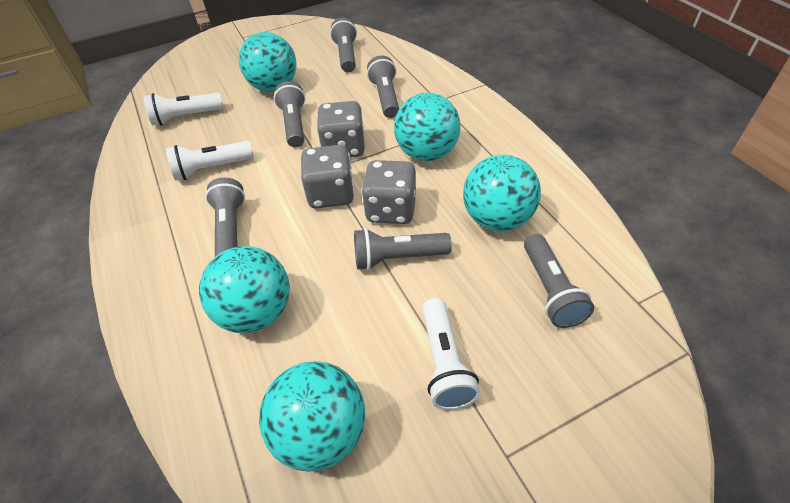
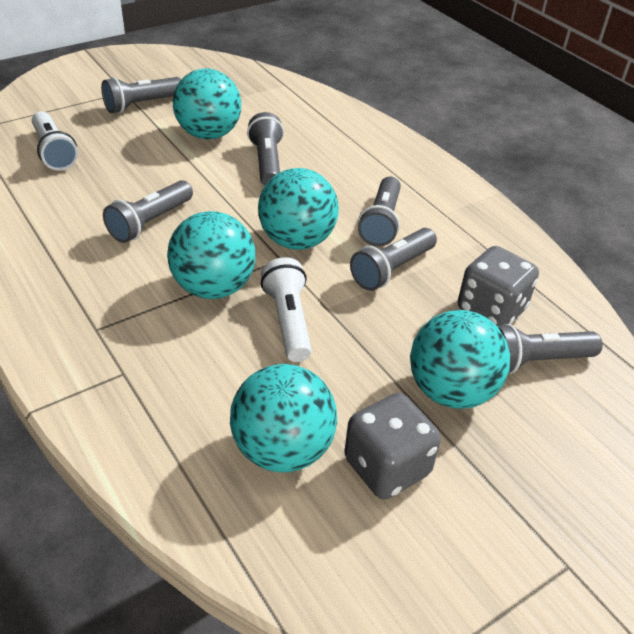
grey dice: 3 -> 2
white flashlight: 3 -> 2

